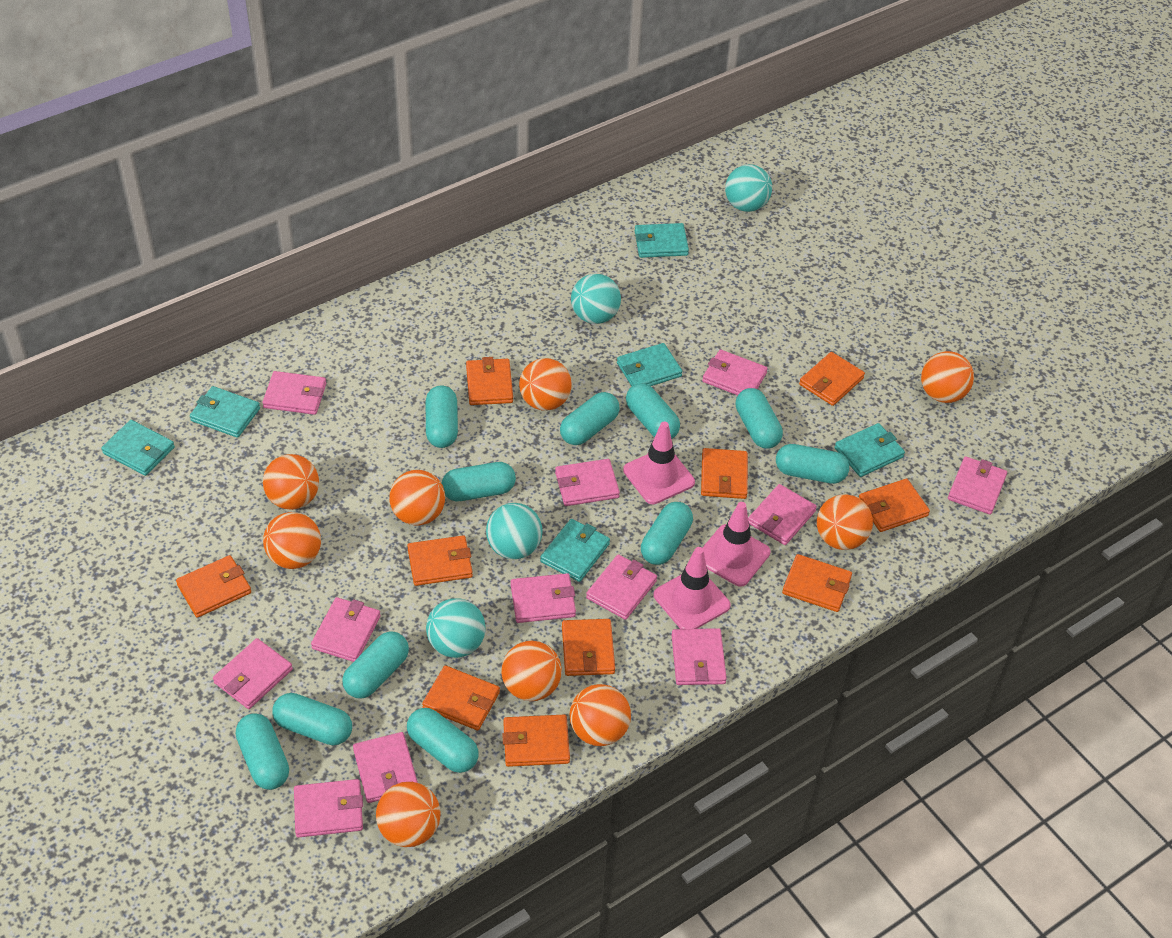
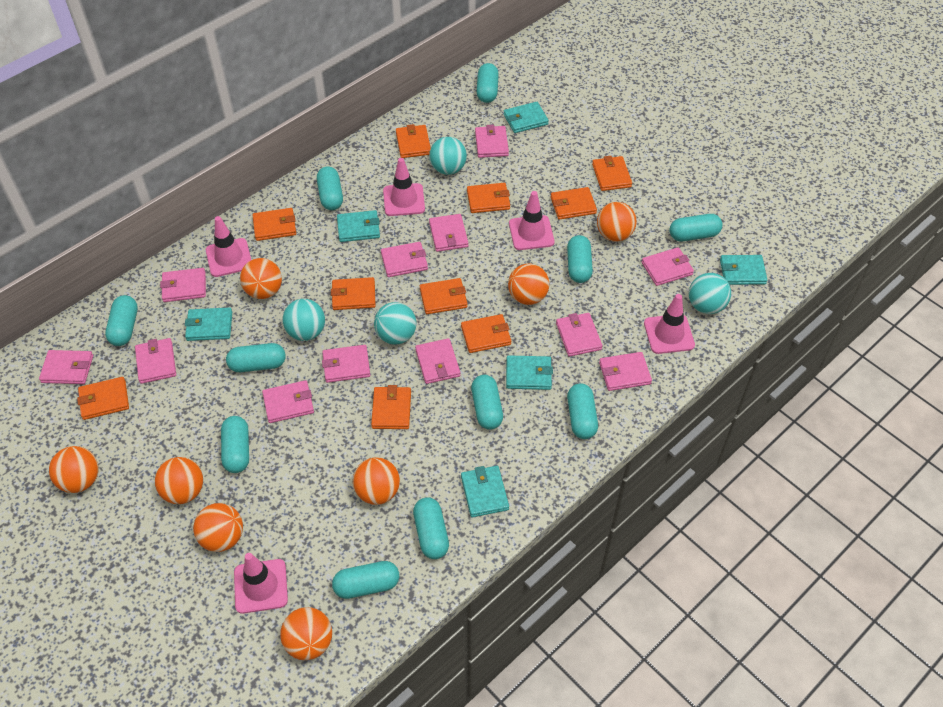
orange ball: 9 -> 8
pink traffic cone: 3 -> 5

